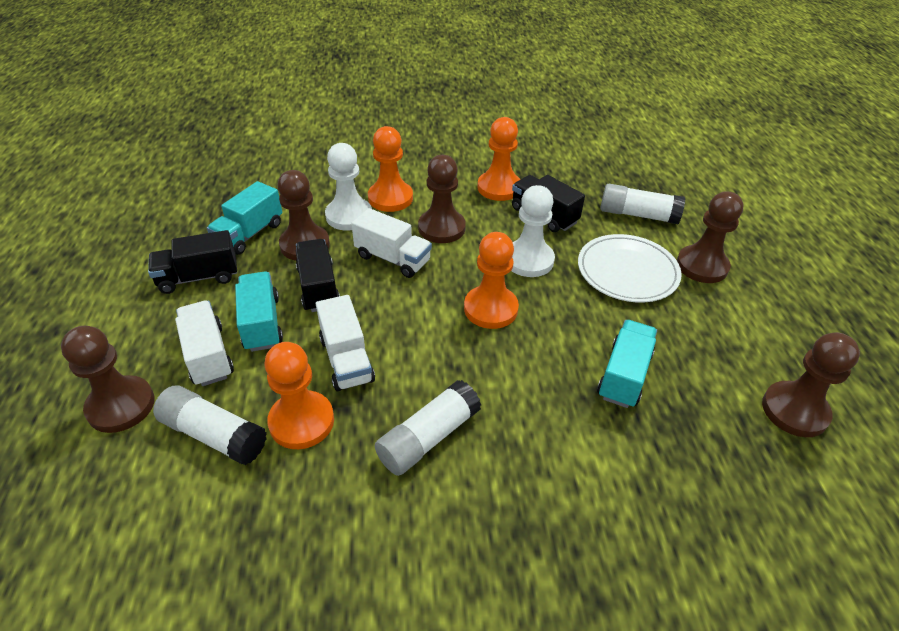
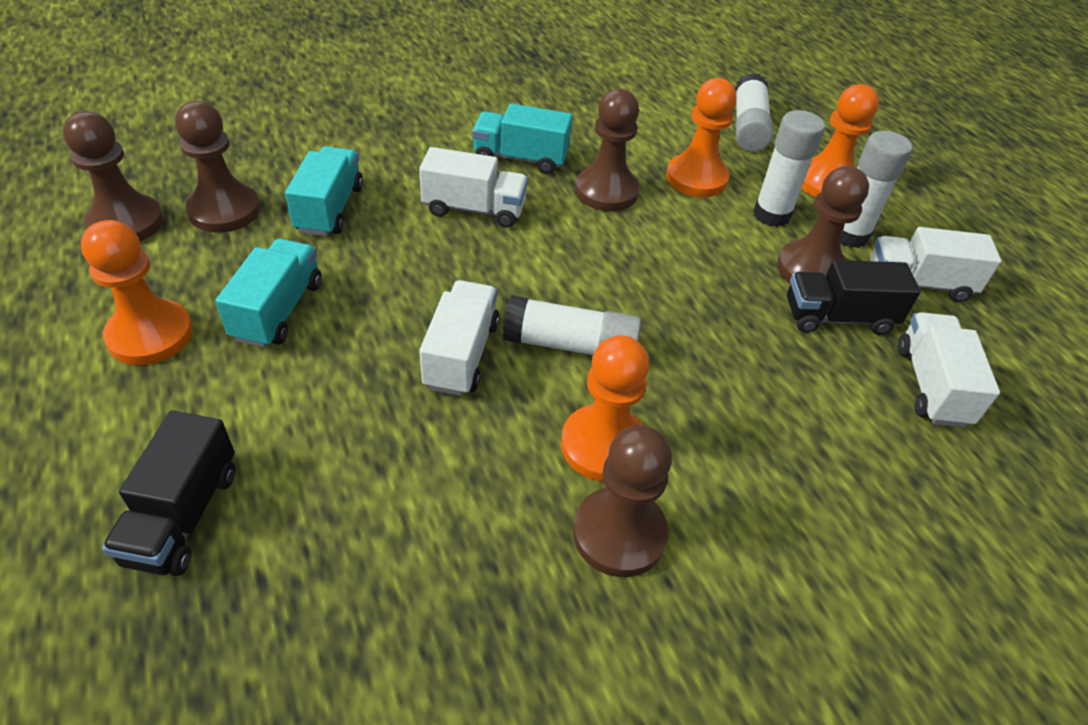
black truck: 3 -> 2
white glue stick: 3 -> 4
white pawn: 2 -> 0
white plate: 1 -> 0
white truck: 3 -> 4

